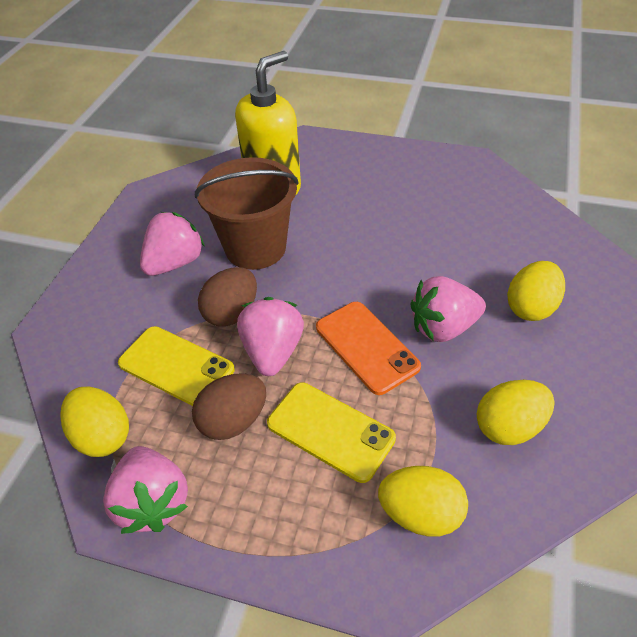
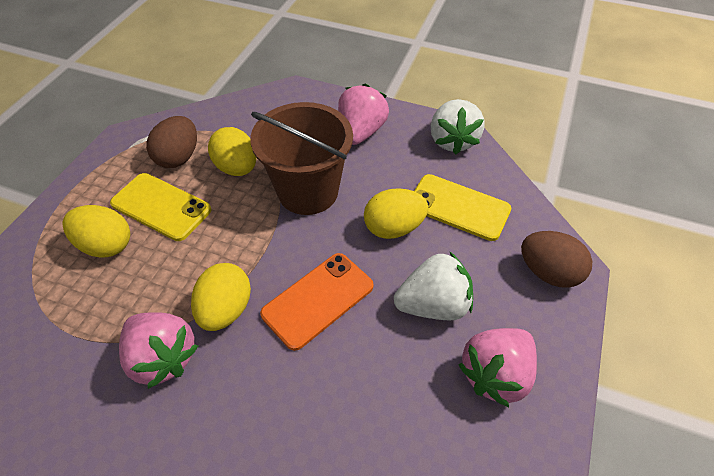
pink strawberry: 4 -> 3
white strawberry: 0 -> 2
yellow soap dispenser: 1 -> 0

